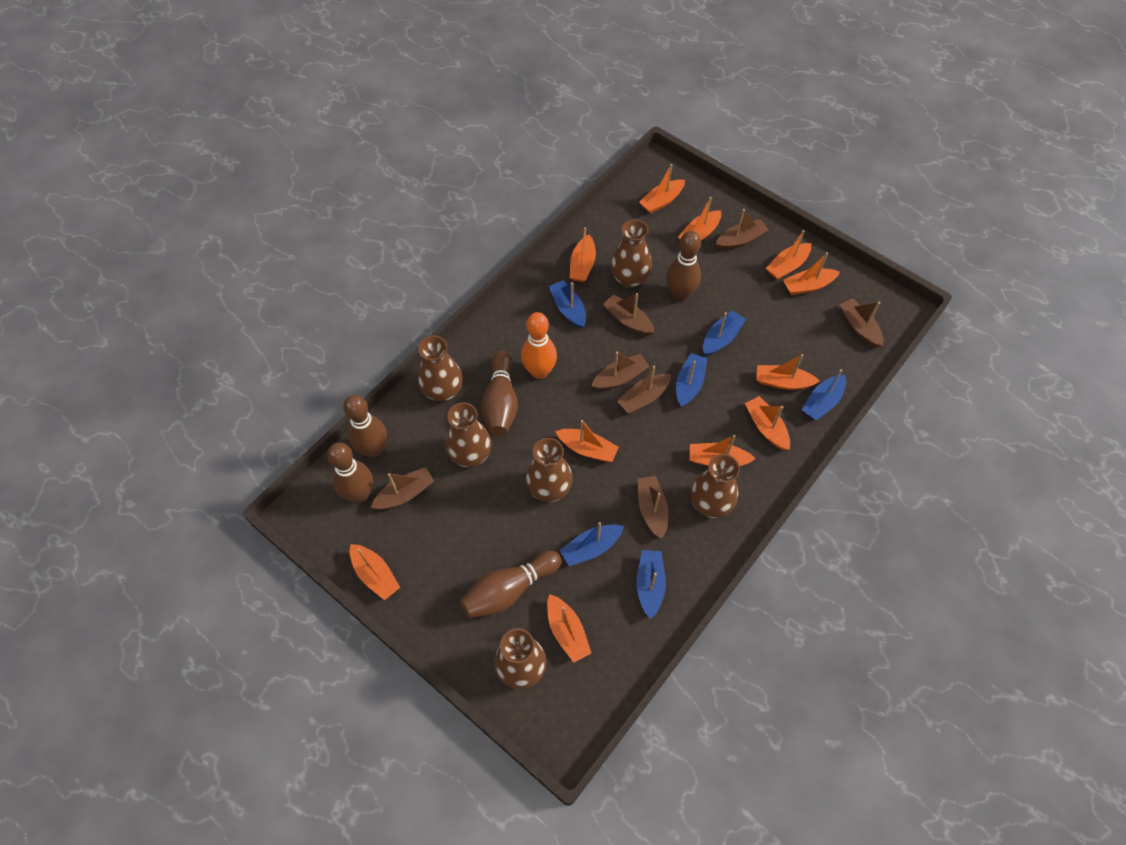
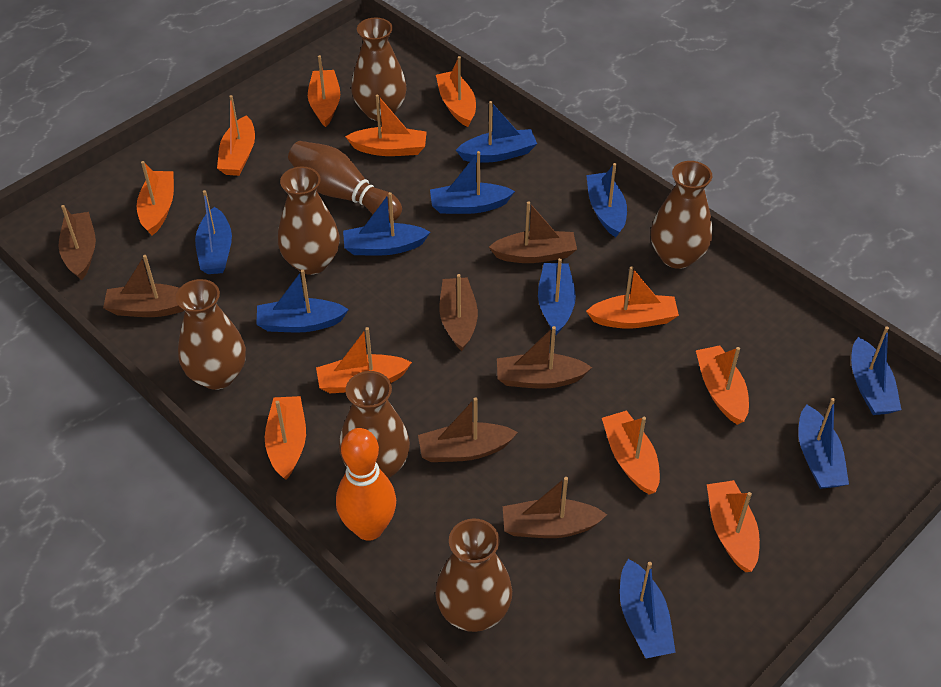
blue boat: 6 -> 10
brown bowling pin: 5 -> 1

